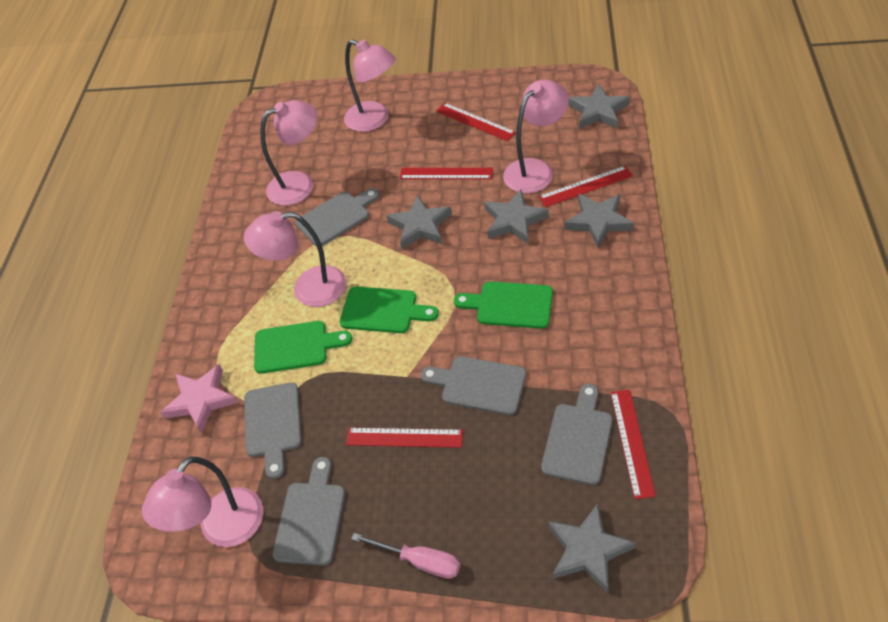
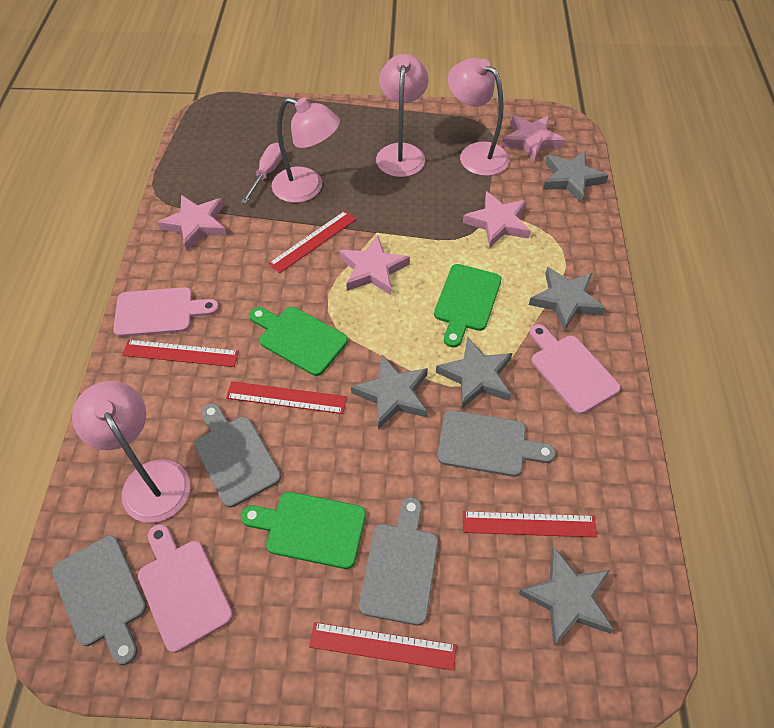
grey cutting board: 5 -> 4
pink cutting board: 0 -> 3
pink lamp: 5 -> 4
pink star: 1 -> 4

